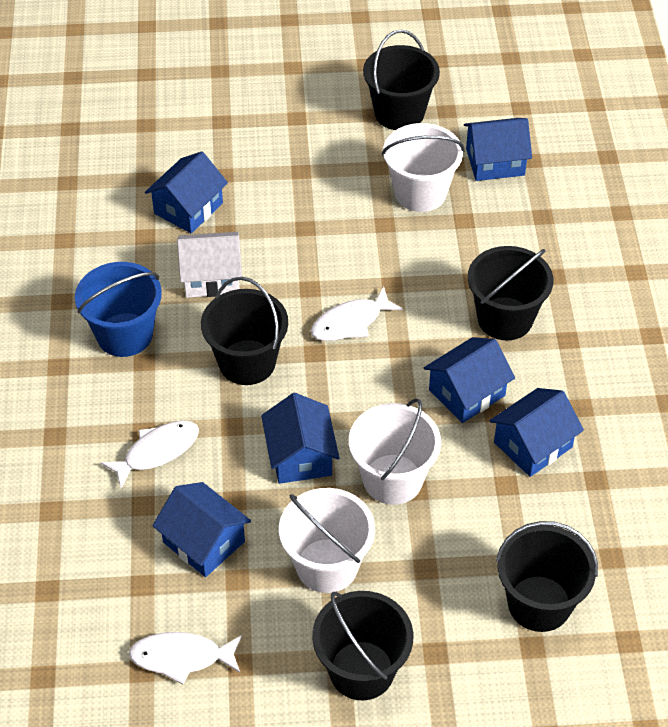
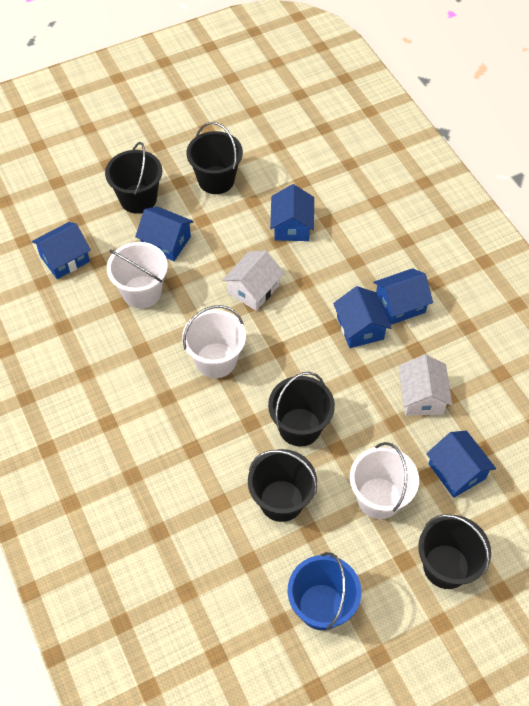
white fish: 3 -> 0
white house: 1 -> 2

